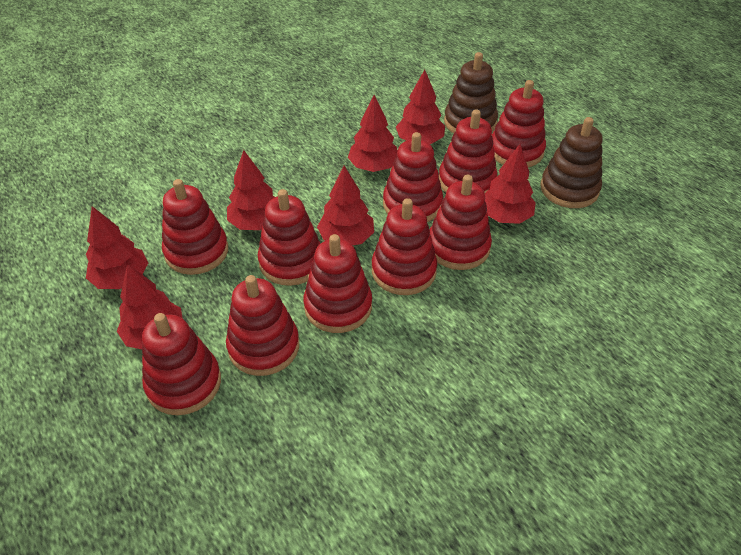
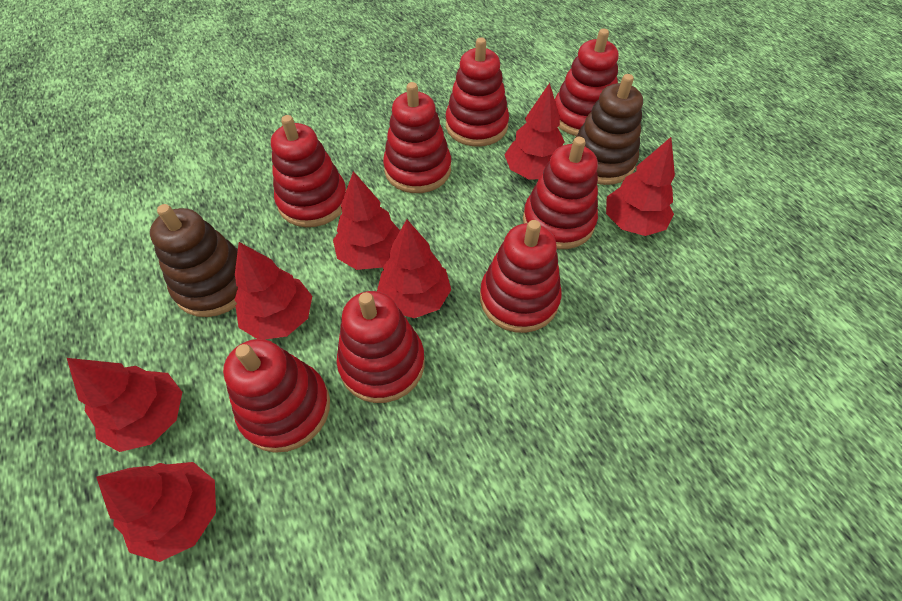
red stacking toy: 10 -> 8

